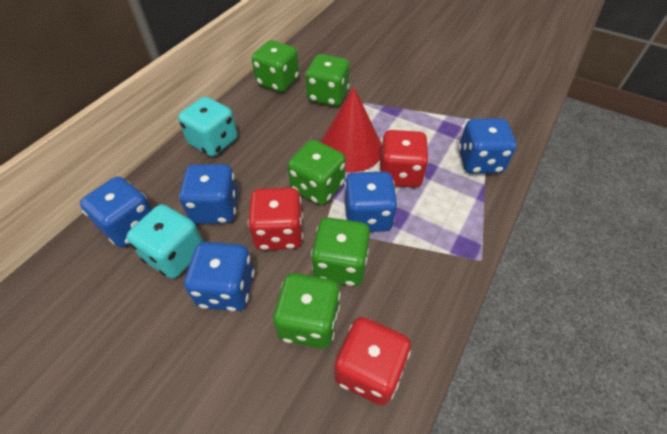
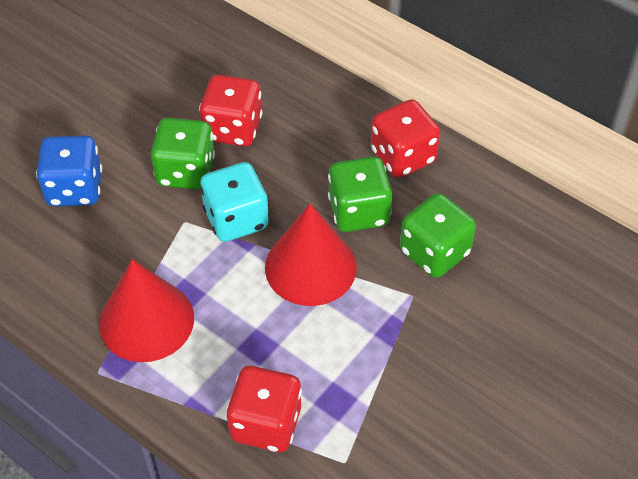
blue dice: 5 -> 1
green dice: 5 -> 3
red cone: 1 -> 2
turquoise dice: 2 -> 1

